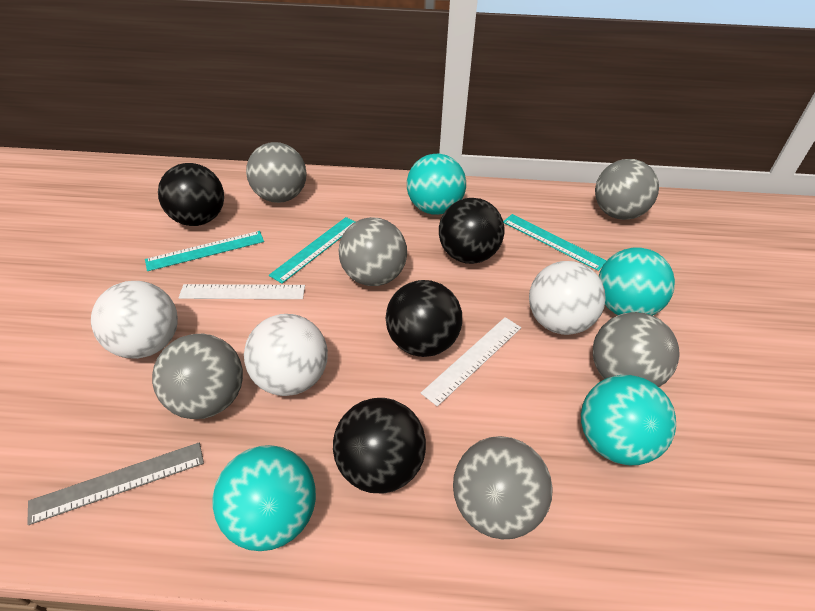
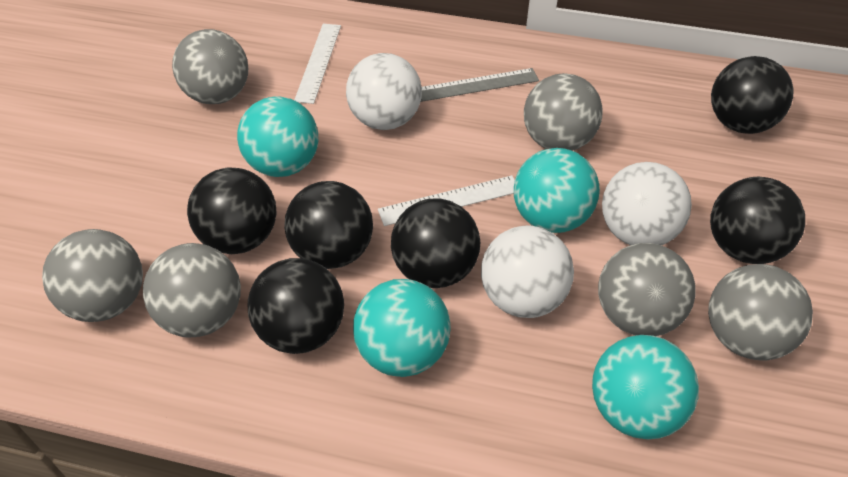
black ball: 4 -> 6
turquoise ruler: 3 -> 0

